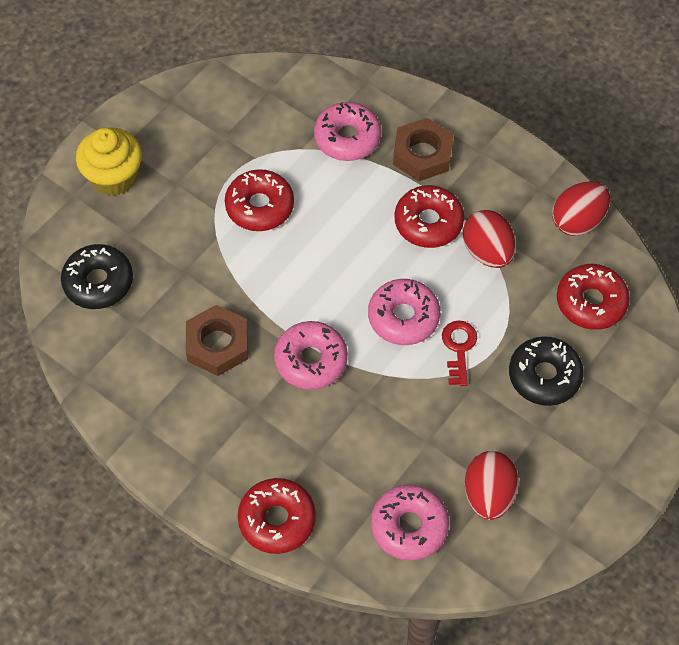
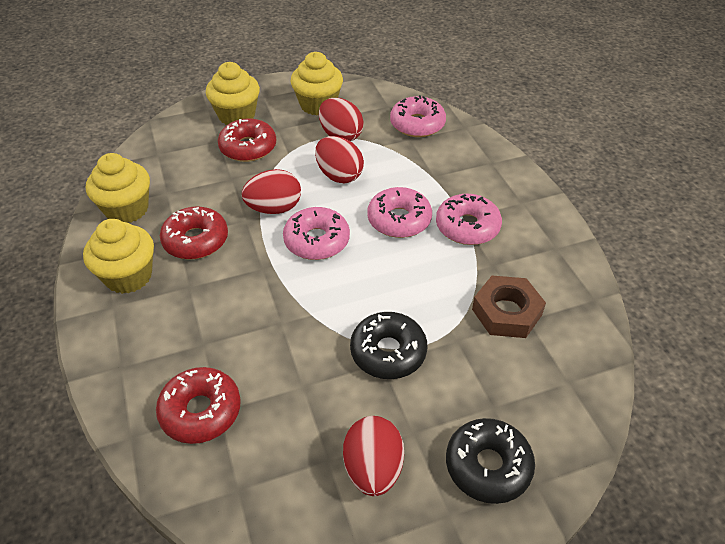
brown nut: 2 -> 1
red donut: 4 -> 3
red egg: 3 -> 4
red key: 1 -> 0
yellow cupcake: 1 -> 4

